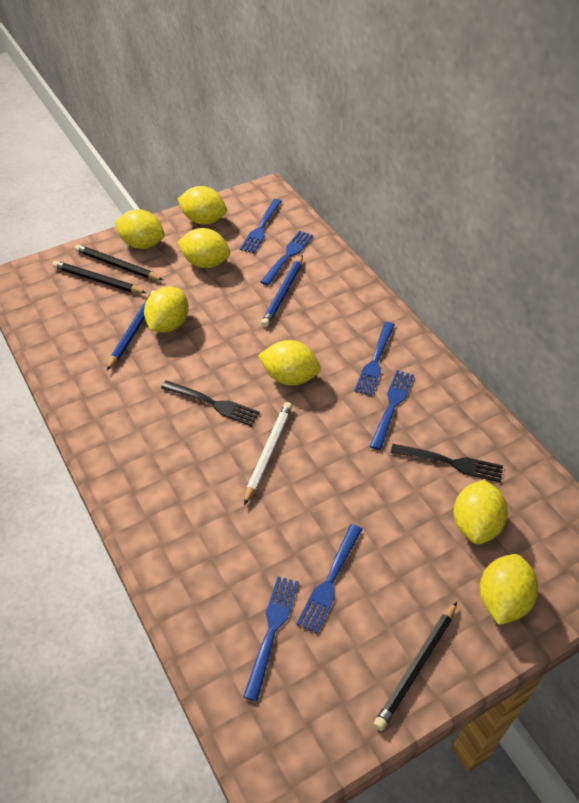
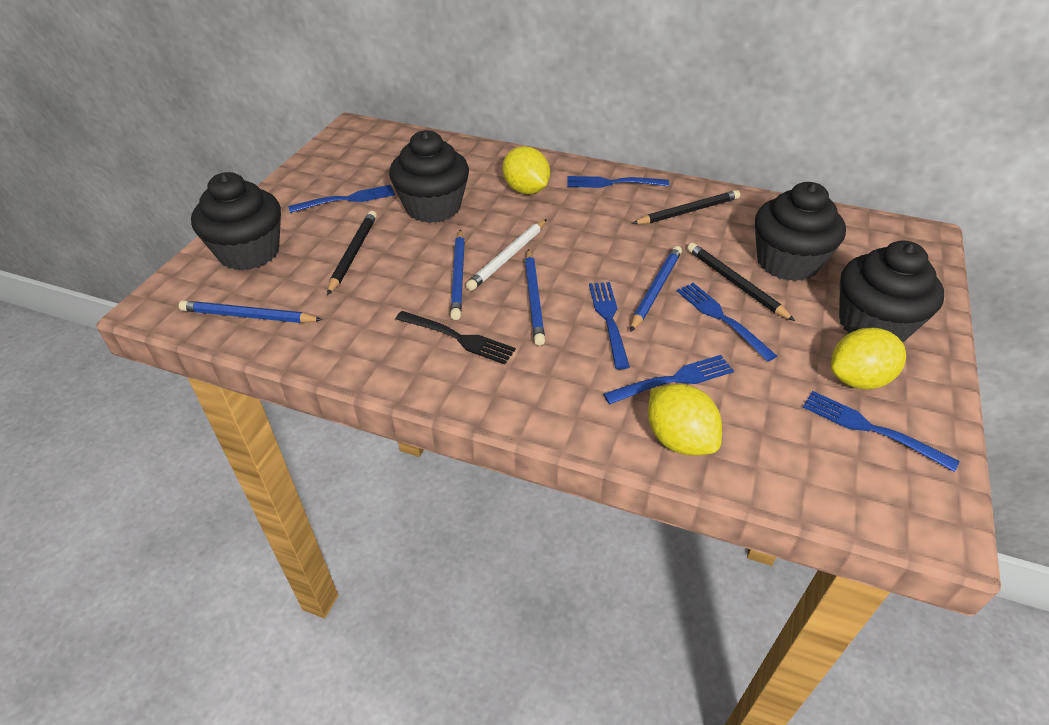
black cupcake: 0 -> 4
black fork: 2 -> 1
blue pencil: 2 -> 4
yellow lemon: 7 -> 3

